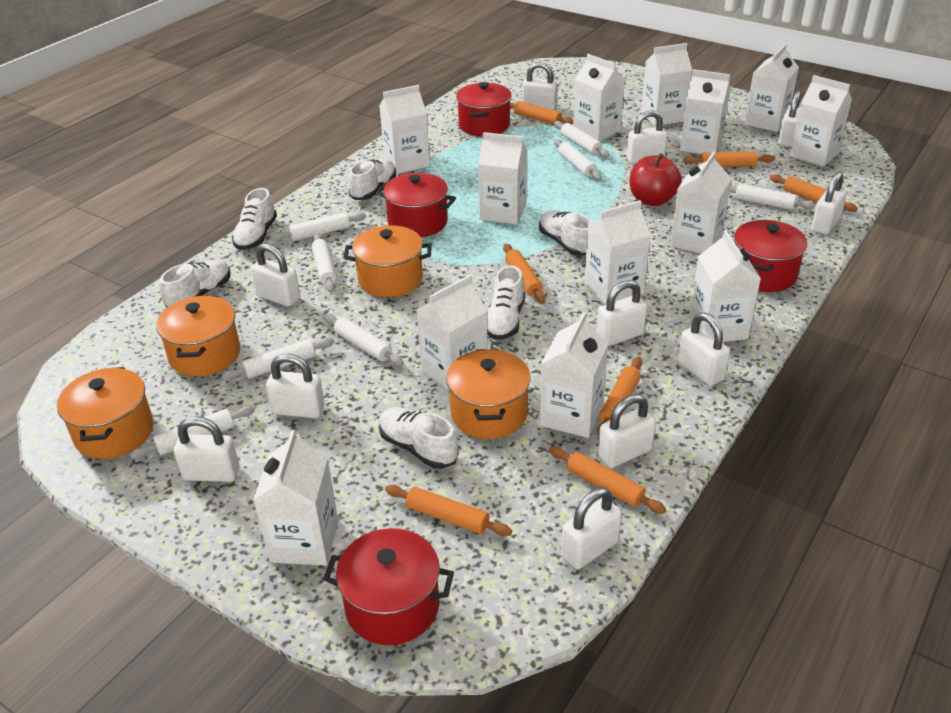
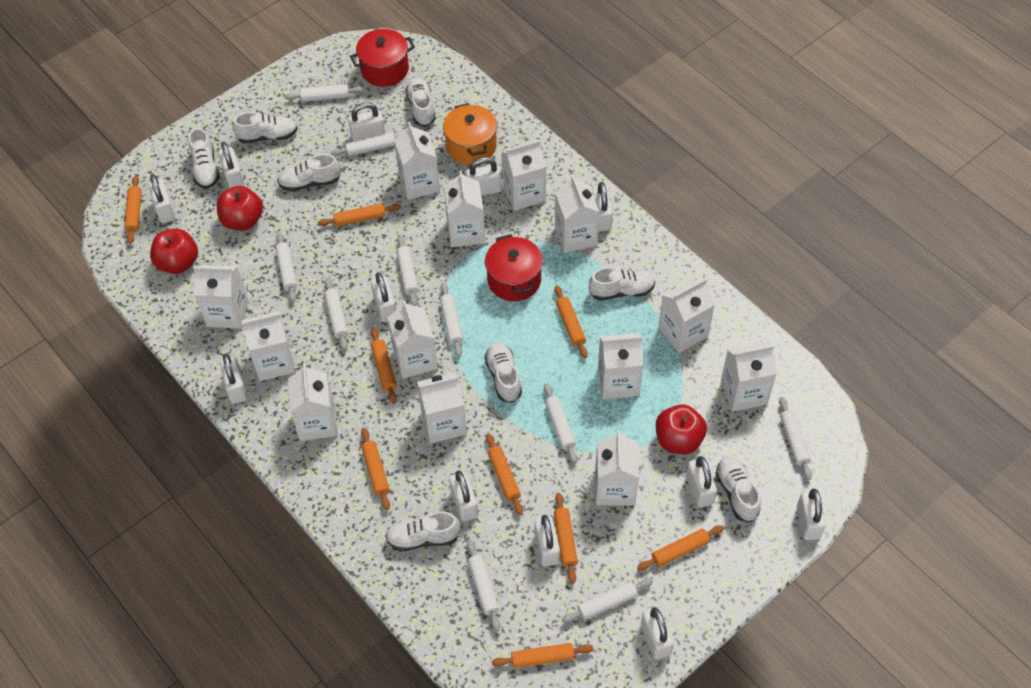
orange pot: 4 -> 1
orange rolling pin: 7 -> 9
red apple: 1 -> 3
red pot: 4 -> 2
white padlock: 11 -> 12
white rolling pin: 8 -> 10
white shoe: 6 -> 8

